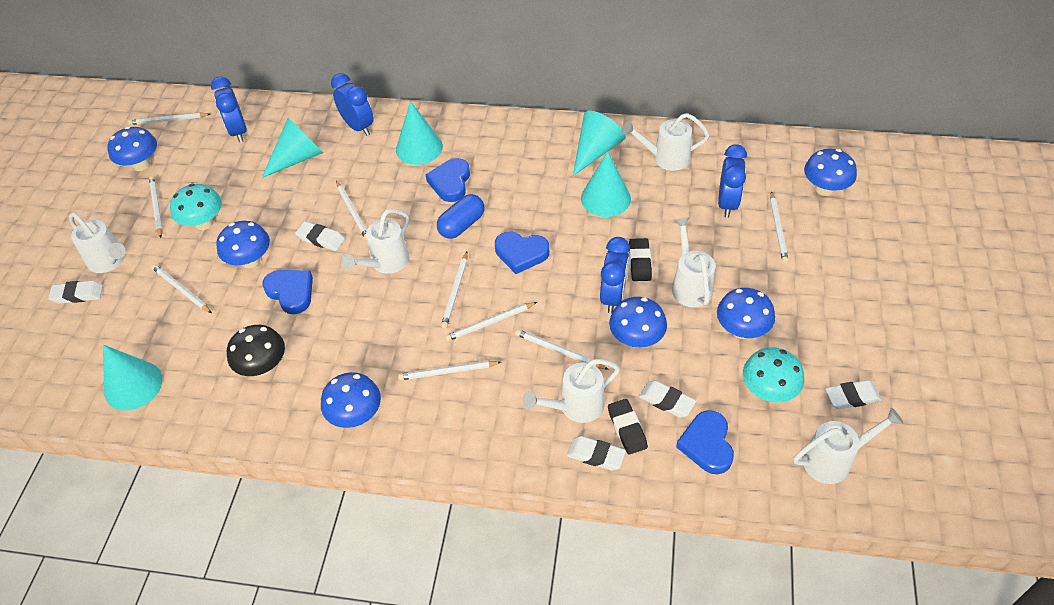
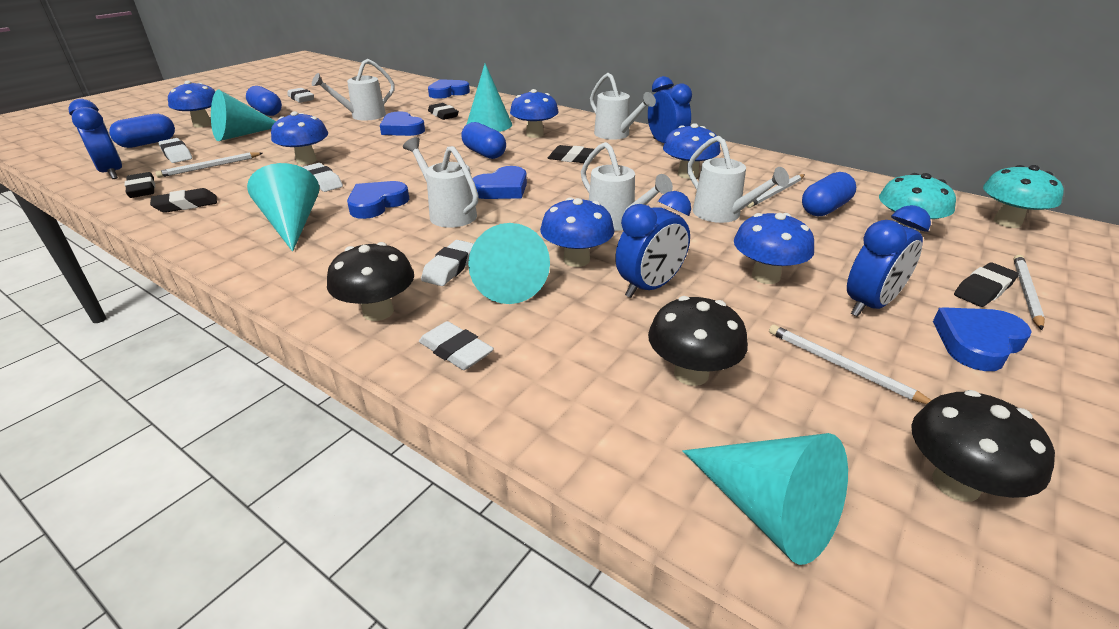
black eraser: 2 -> 5
black mushroom: 1 -> 3
blue capsule: 1 -> 4
blue heart: 4 -> 5
white pencil: 9 -> 4
white watering can: 6 -> 5

